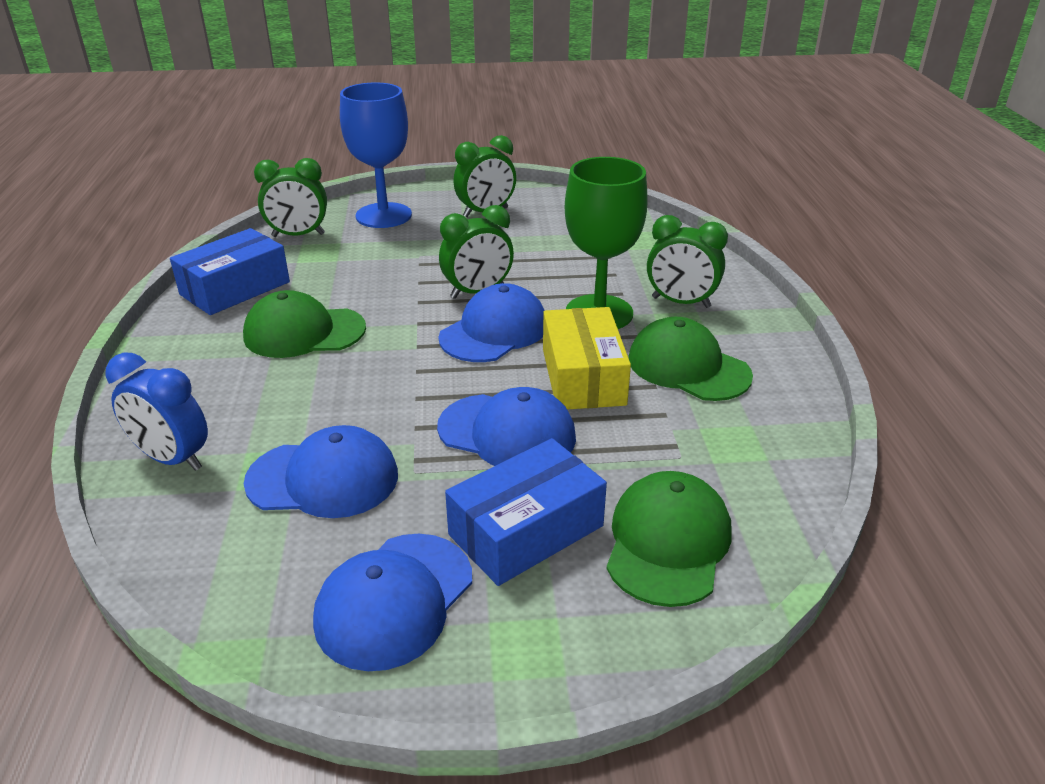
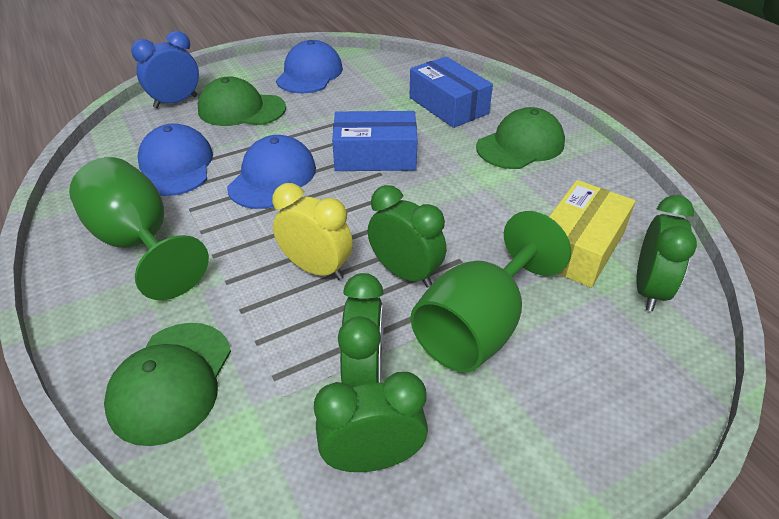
blue cap: 4 -> 3
blue goblet: 1 -> 0
green goblet: 1 -> 2
yellow clock: 0 -> 1

